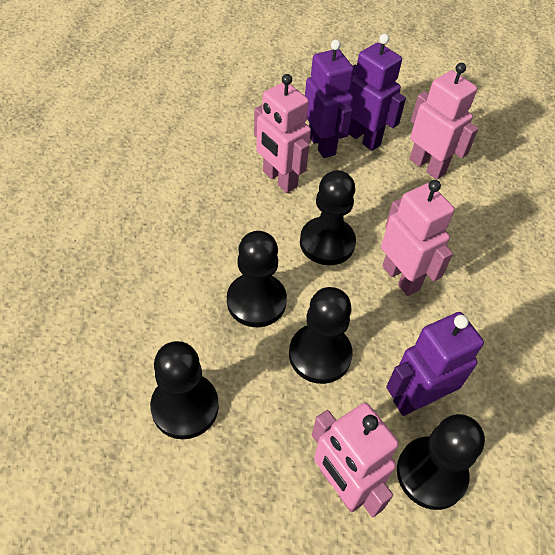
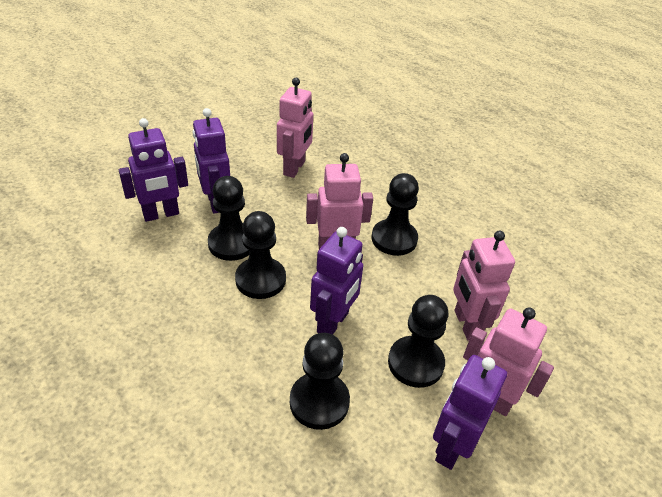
purple robot: 3 -> 4

